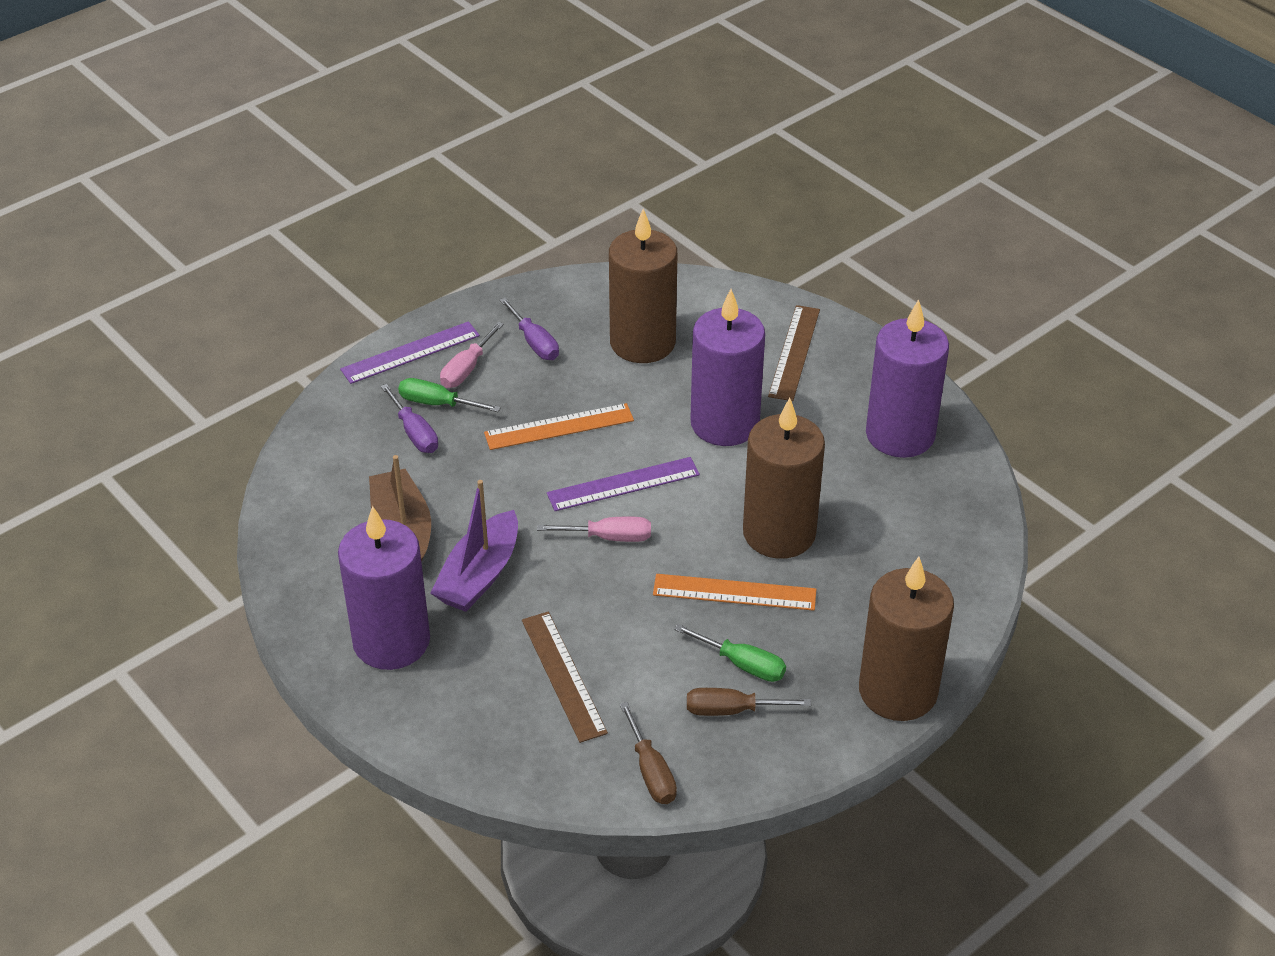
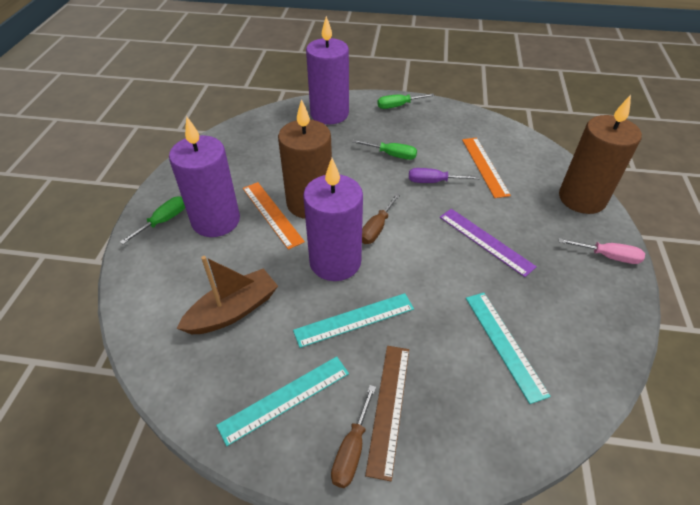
brown candle: 3 -> 2
brown ruler: 2 -> 1
green screwdriver: 2 -> 3
pink screwdriver: 2 -> 1
purple boat: 1 -> 0
purple ruler: 2 -> 1
purple screwdriver: 2 -> 1
turquoise ruler: 0 -> 3

